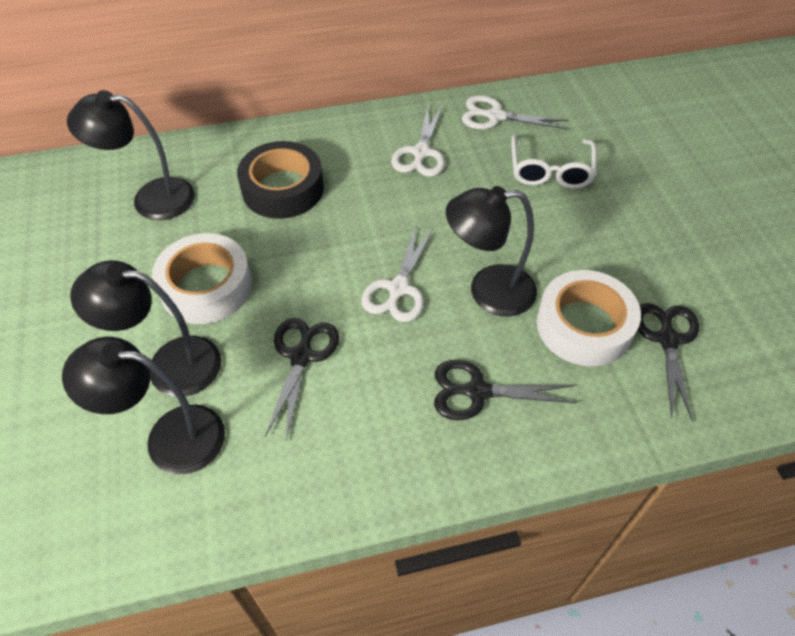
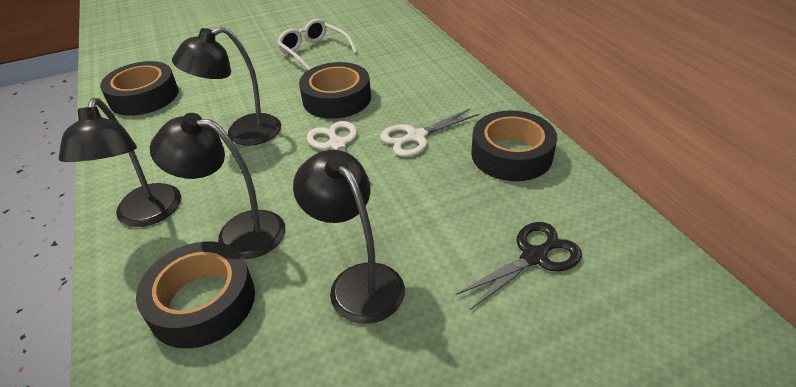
black scissors: 3 -> 1
black tape: 1 -> 4
white scissors: 3 -> 2
white tape: 2 -> 0

